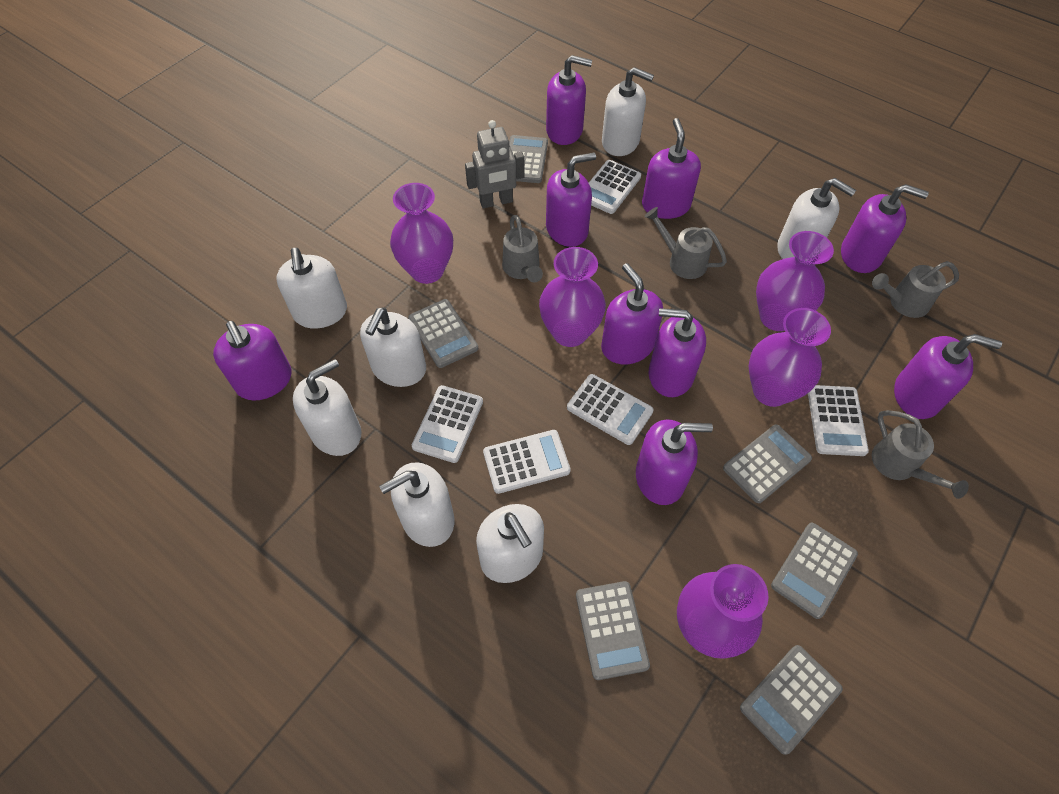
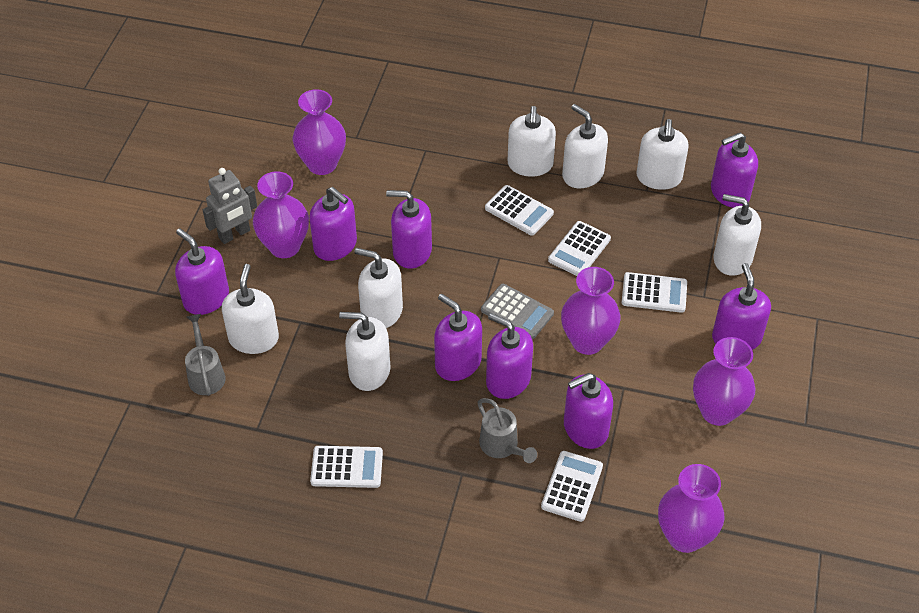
grey calculator: 6 -> 1
grey watering can: 4 -> 2
purple soap dispenser: 9 -> 8

